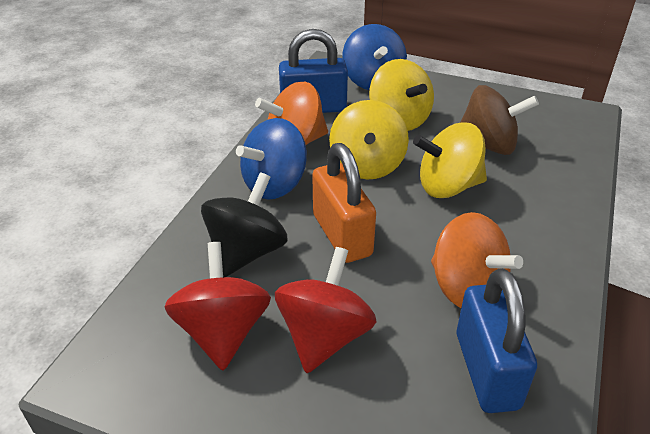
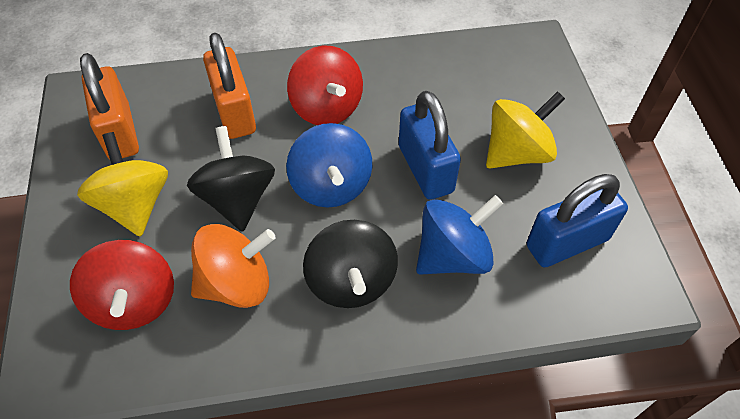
black spinning top: 1 -> 2
brown spinning top: 1 -> 0
orange padlock: 1 -> 2
orange spinning top: 2 -> 1
yellow spinning top: 3 -> 2

